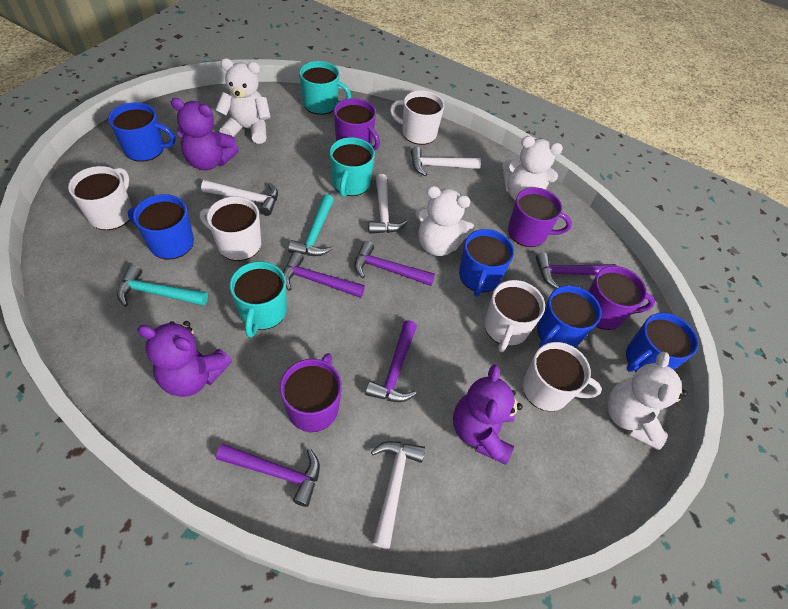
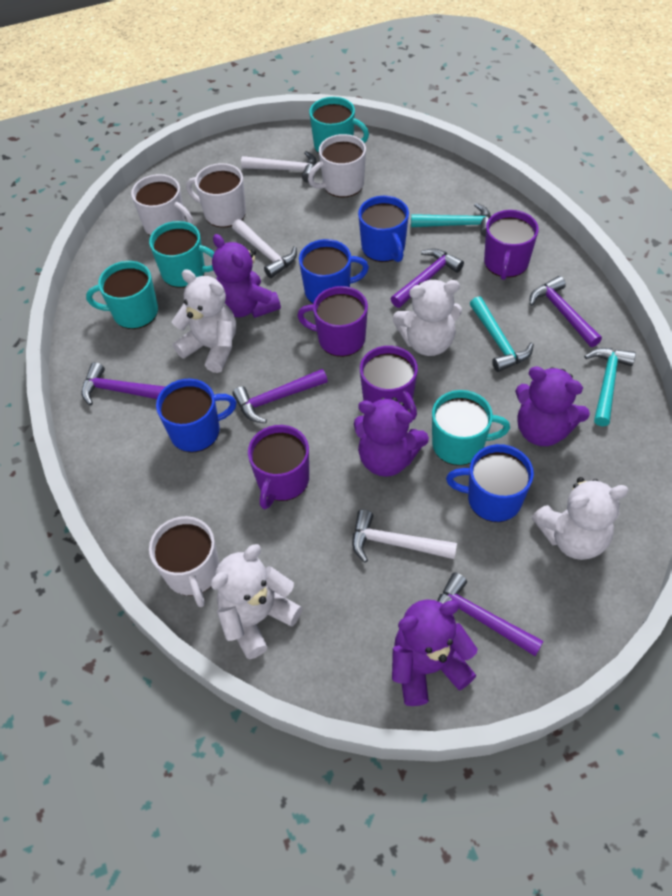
blue mug: 5 -> 4
purple teddy bear: 3 -> 4
turquoise hammer: 2 -> 3
turquoise mug: 3 -> 4
white hammer: 4 -> 3
white mug: 5 -> 4

